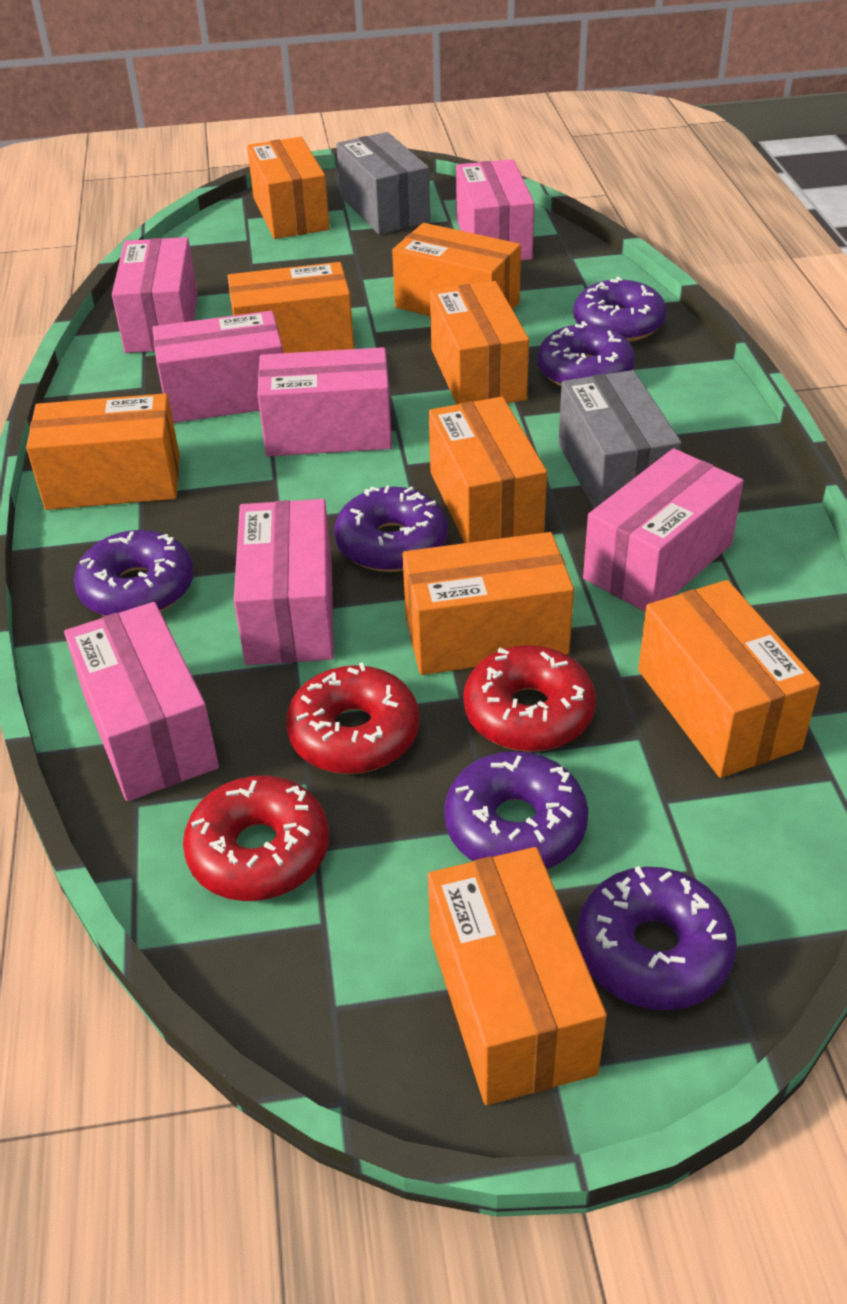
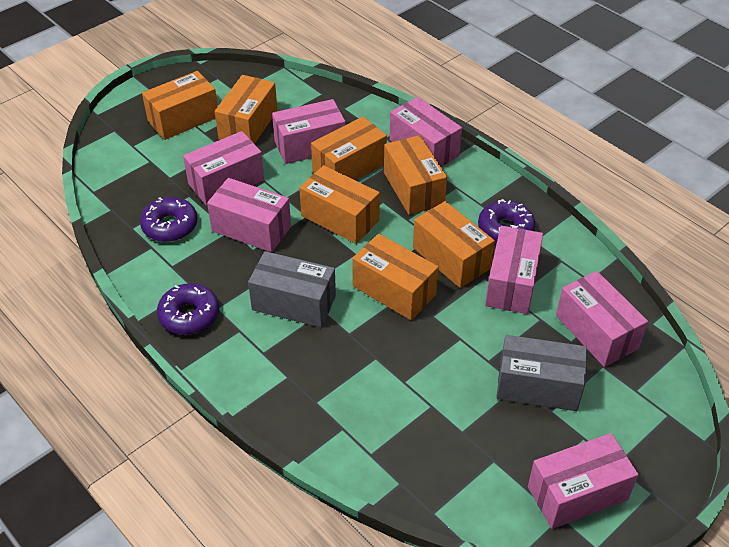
orange box: 9 -> 7
purple donut: 6 -> 3
red donut: 3 -> 0

